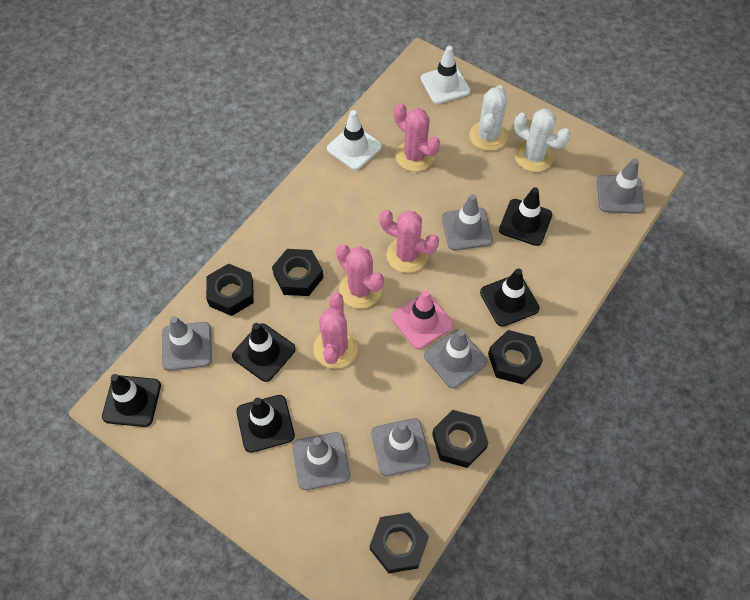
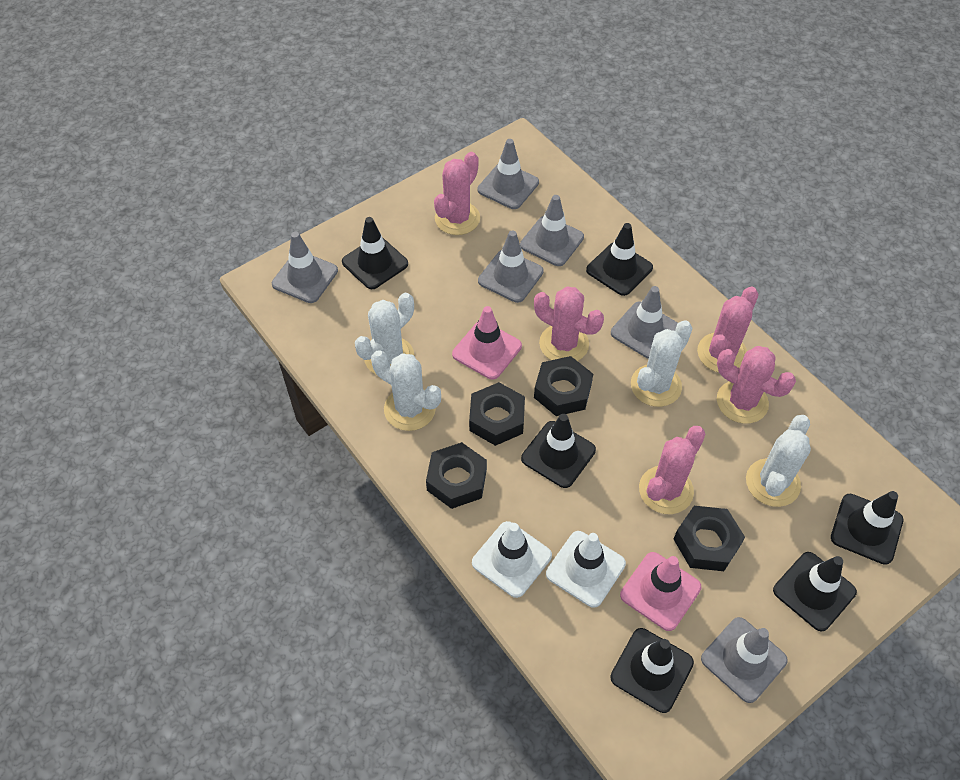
black nut: 5 -> 4
black traffic cone: 5 -> 6
pink cactus: 4 -> 5
pink traffic cone: 1 -> 2
white cactus: 2 -> 4

